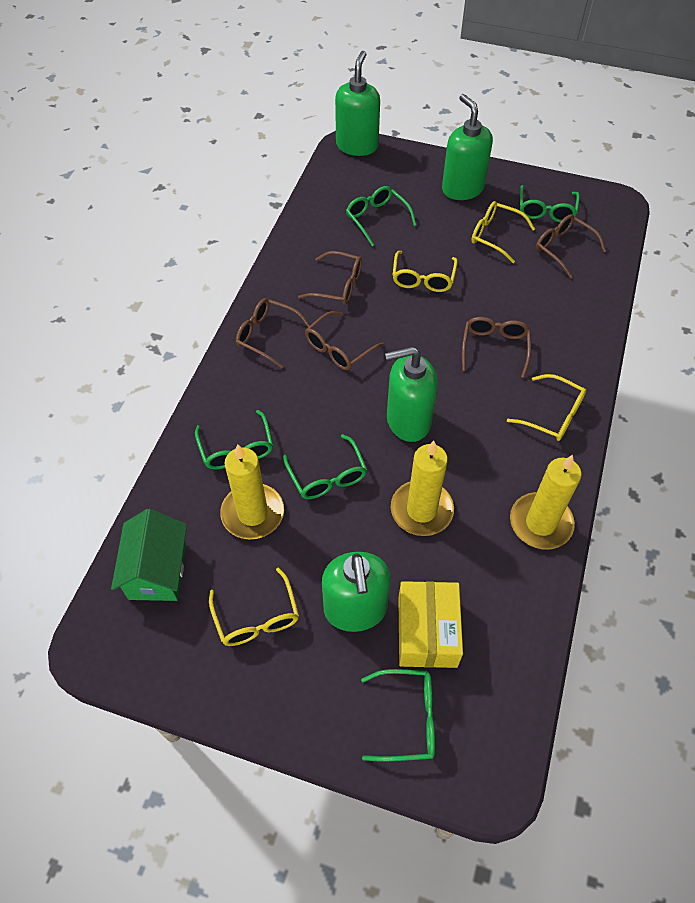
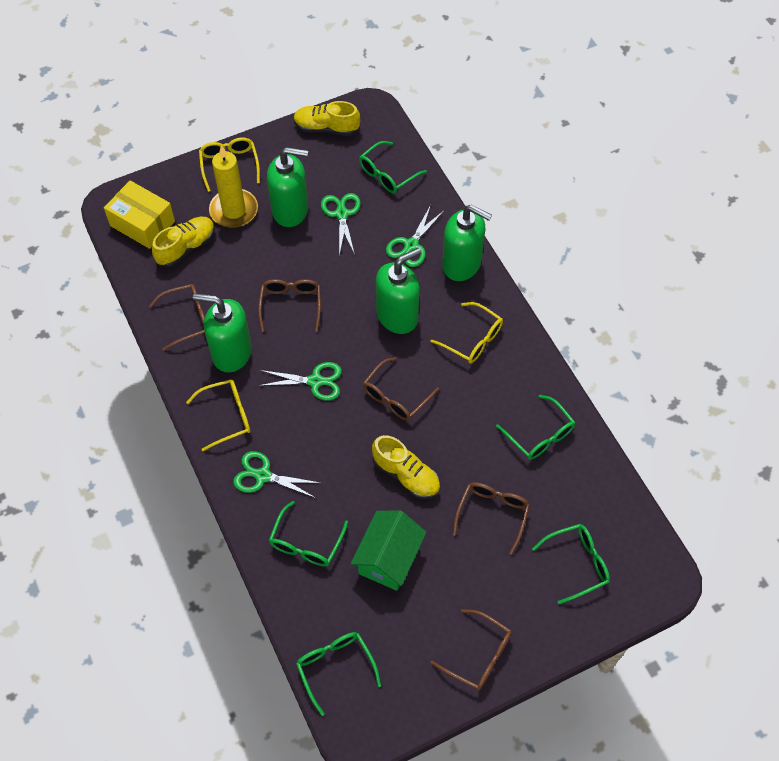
green scissors: 0 -> 4
yellow candle: 3 -> 1
yellow glasses: 4 -> 3
yellow shoe: 0 -> 3

